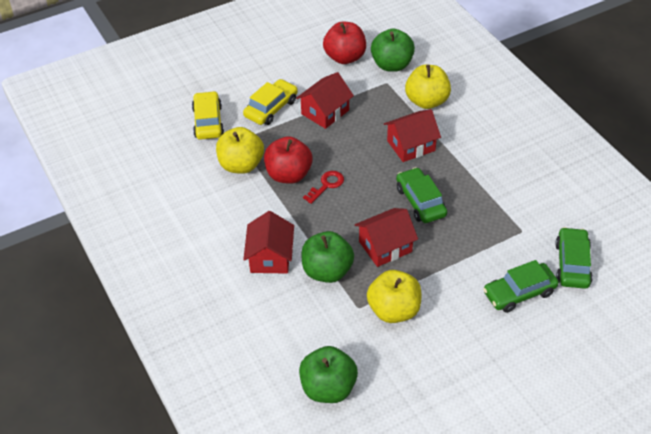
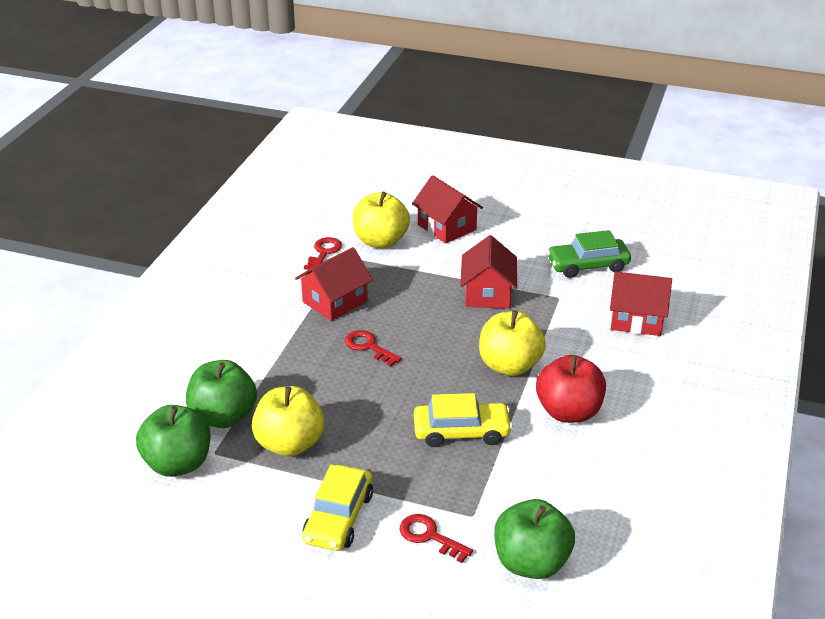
green car: 3 -> 1
red apple: 2 -> 1
red key: 1 -> 3

